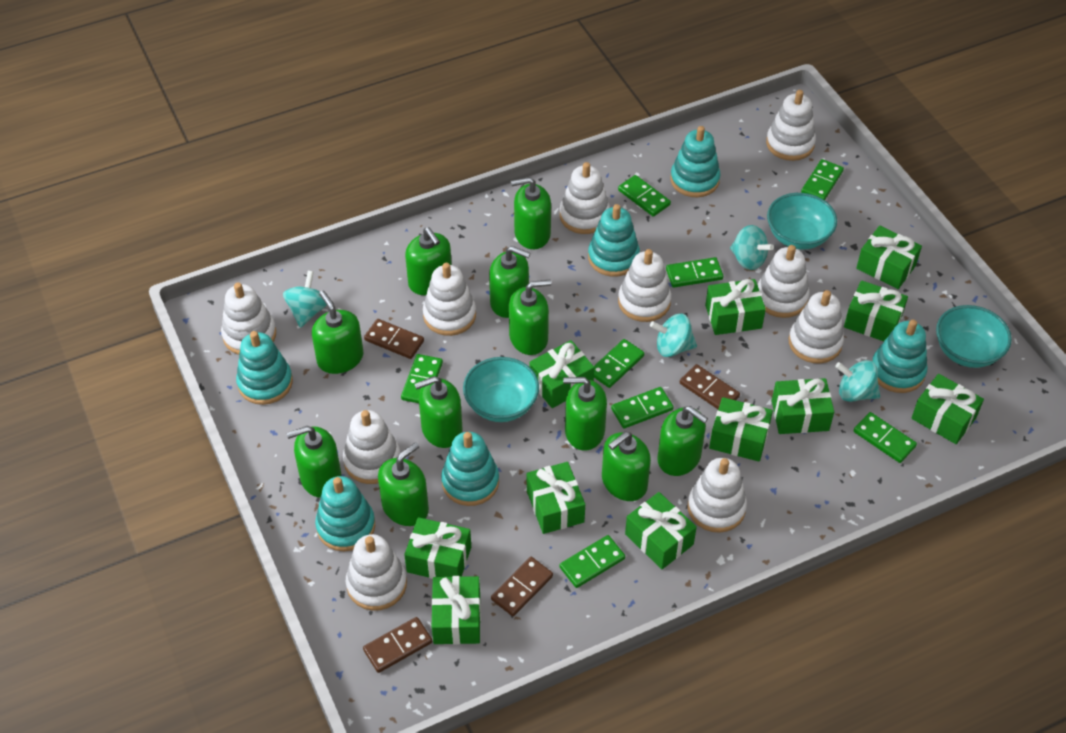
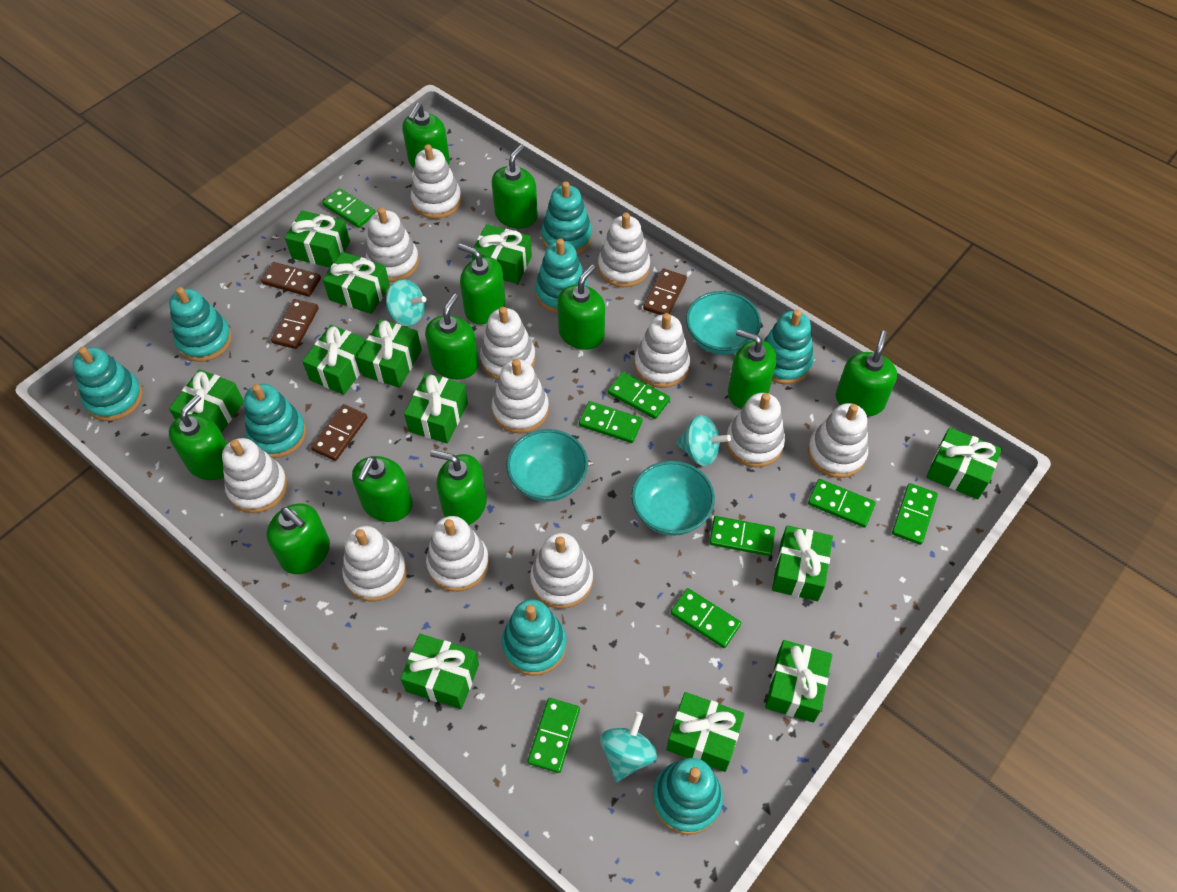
green gift: 11 -> 12
turquoise spinning top: 4 -> 3
turquoise stacking toy: 6 -> 8
white stacking toy: 10 -> 12

